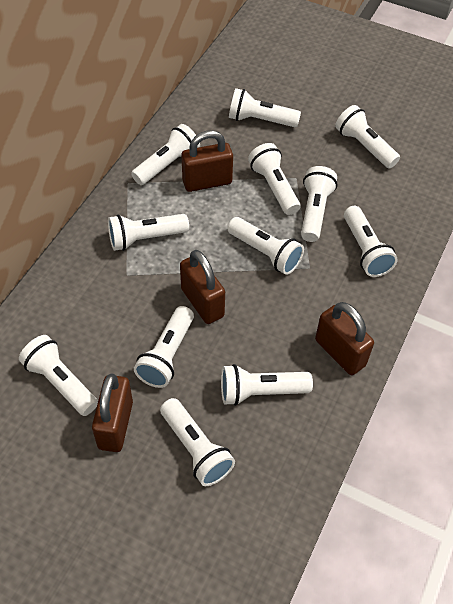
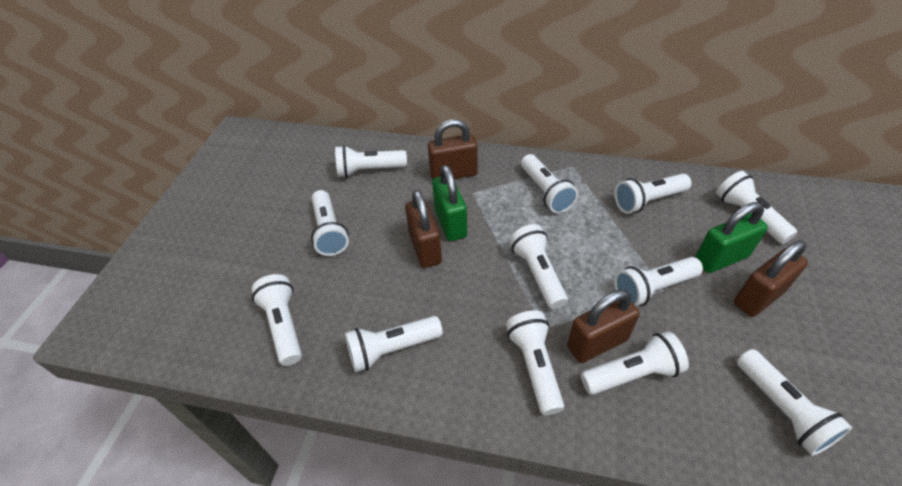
green padlock: 0 -> 2

